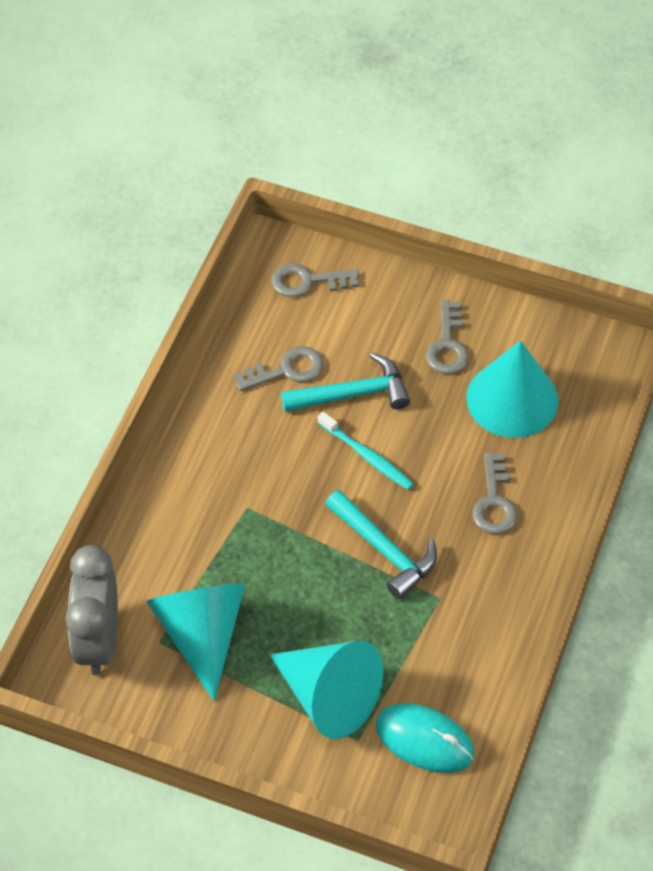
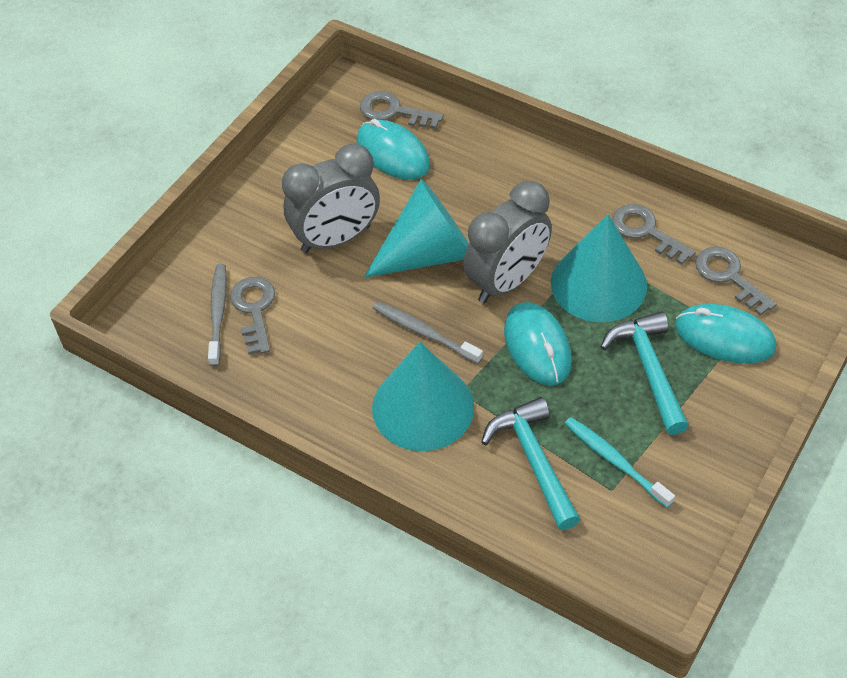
grey clock: 1 -> 2
grey toothbrush: 0 -> 2
turquoise mouse: 1 -> 3

